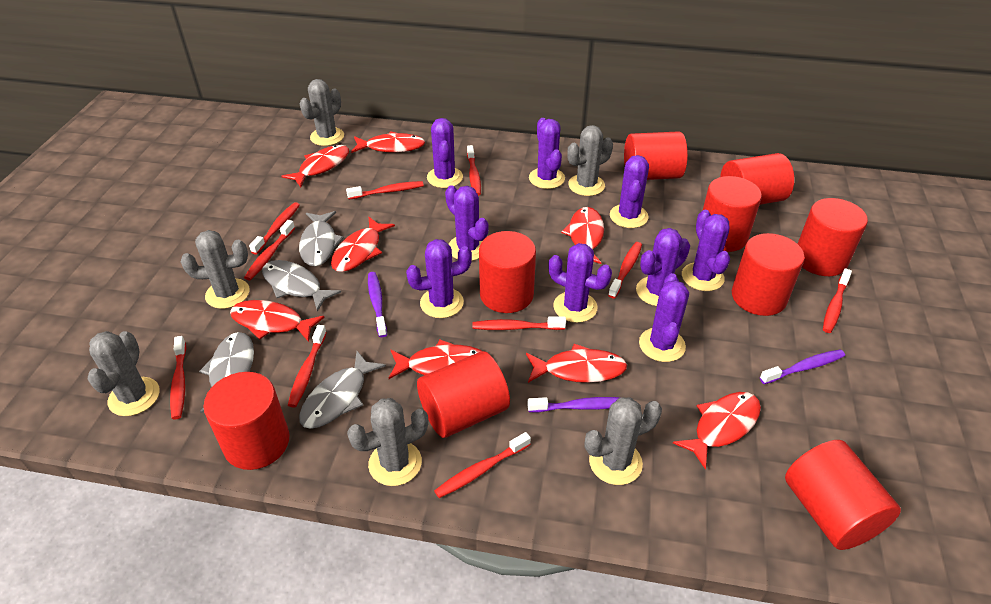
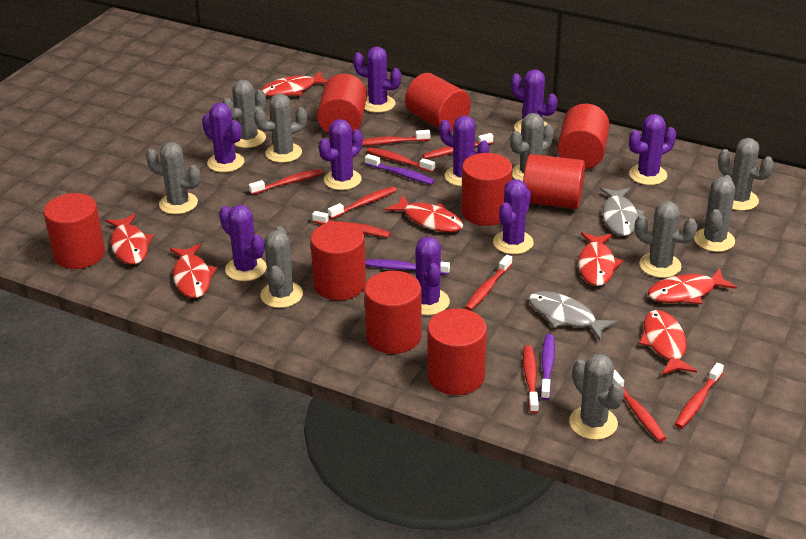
grey cactus: 6 -> 9
grey fish: 4 -> 2
red fish: 8 -> 7

